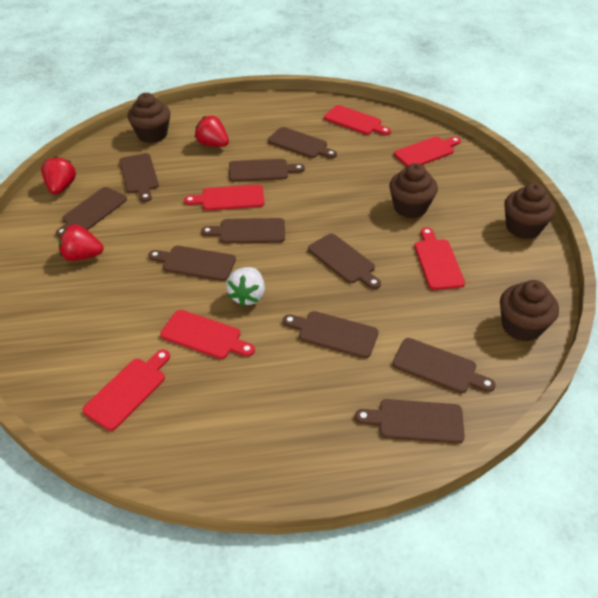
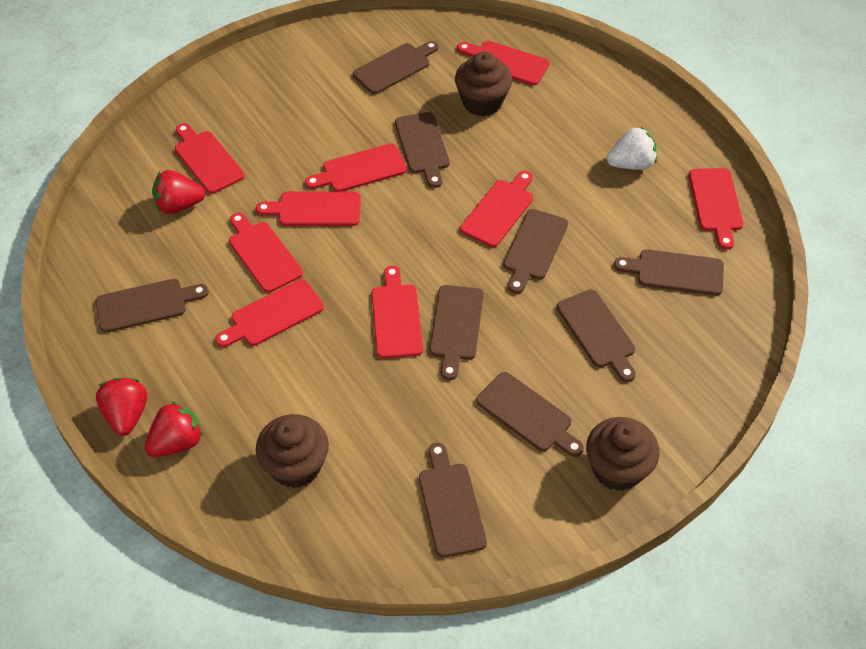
brown cupcake: 4 -> 3
brown cutting board: 10 -> 9
red cutting board: 6 -> 9

